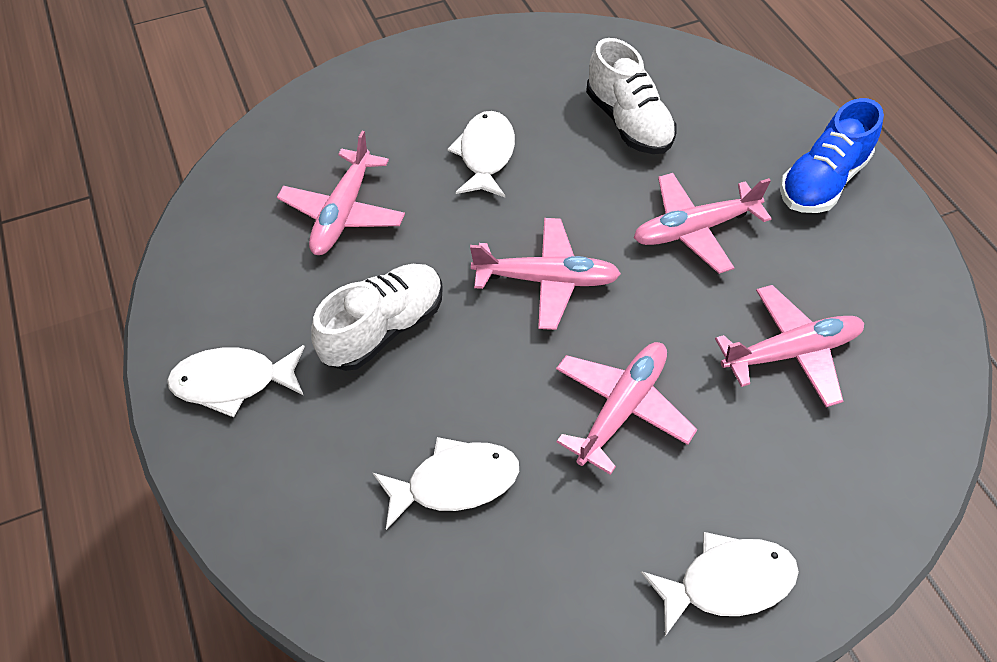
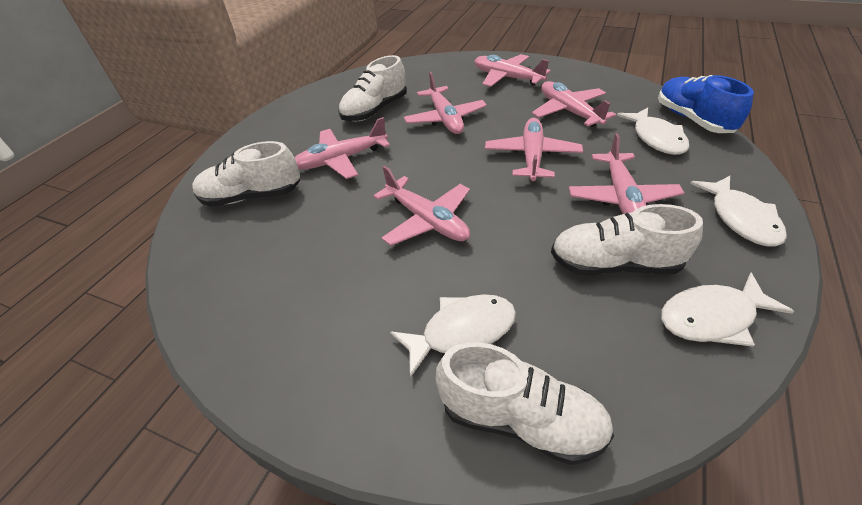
pink plane: 5 -> 7
white shoe: 2 -> 4

